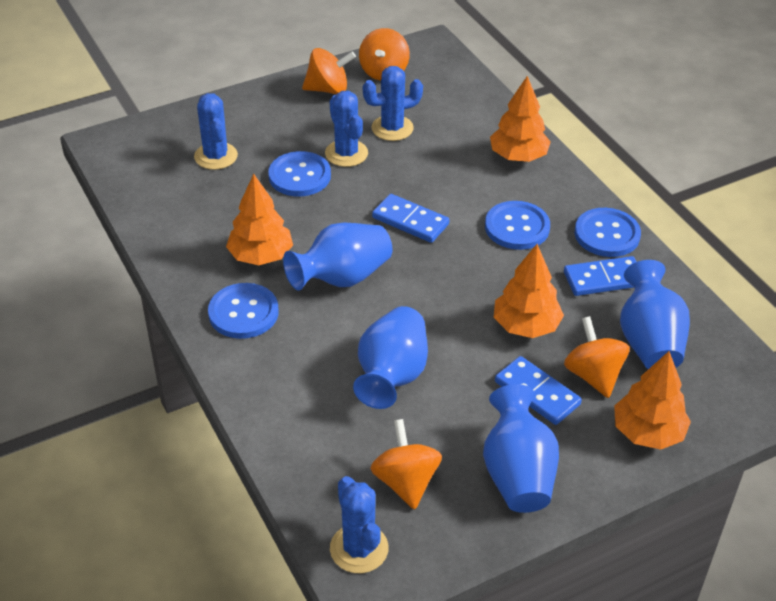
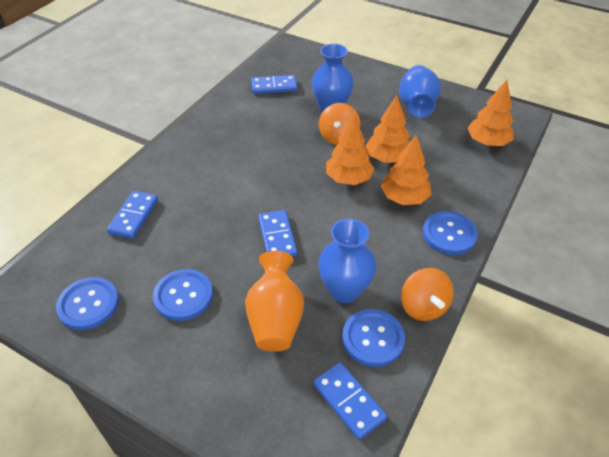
blue cactus: 4 -> 0
blue domino: 3 -> 4
blue vase: 4 -> 3
orange spinning top: 4 -> 2
orange vase: 0 -> 1

